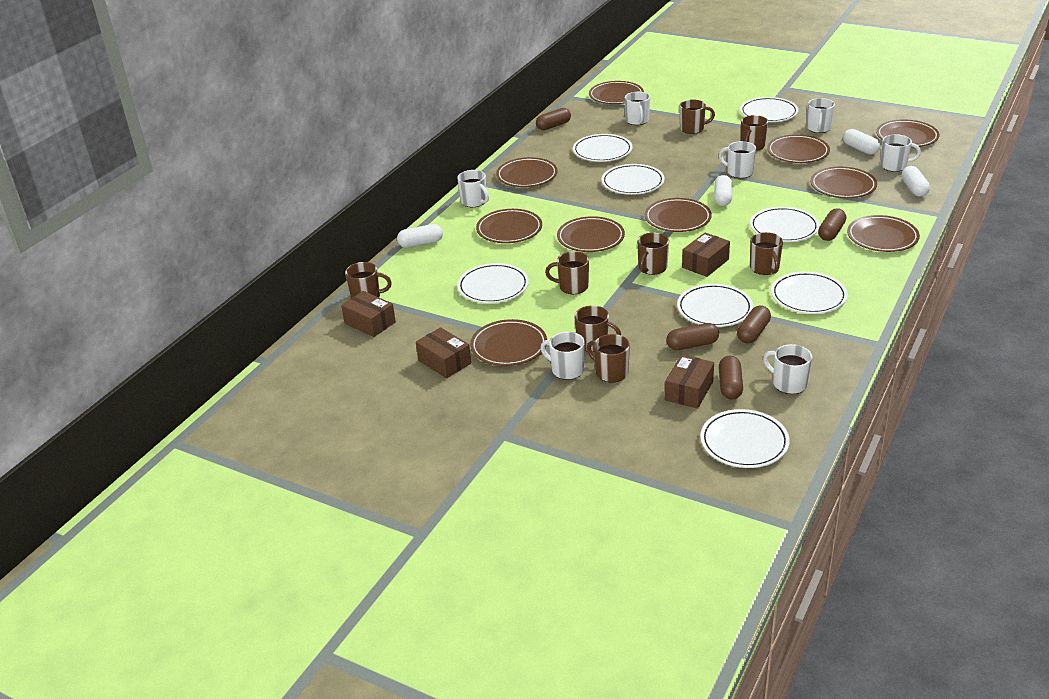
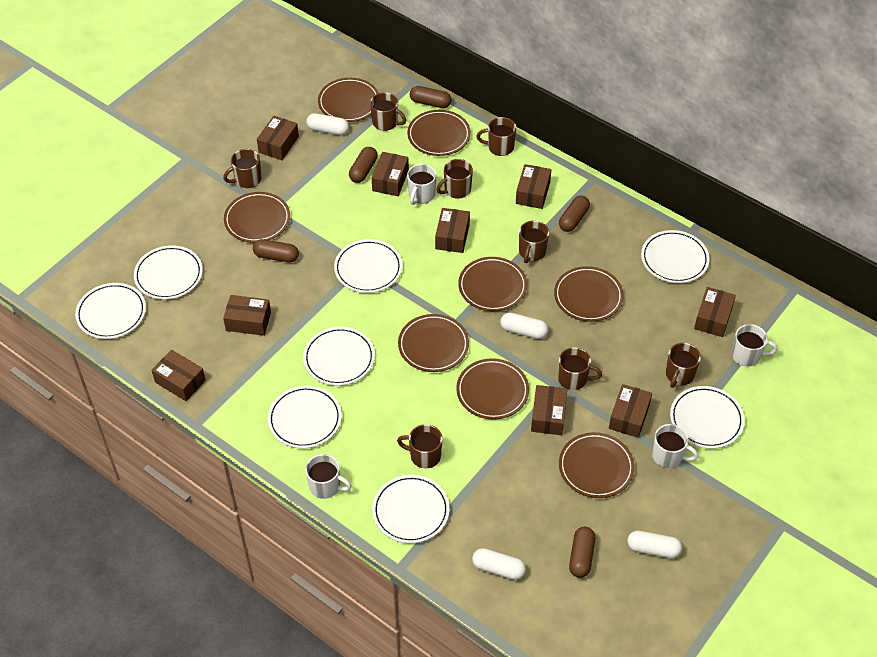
brown box: 4 -> 9
brown plate: 10 -> 8
white mug: 7 -> 4

